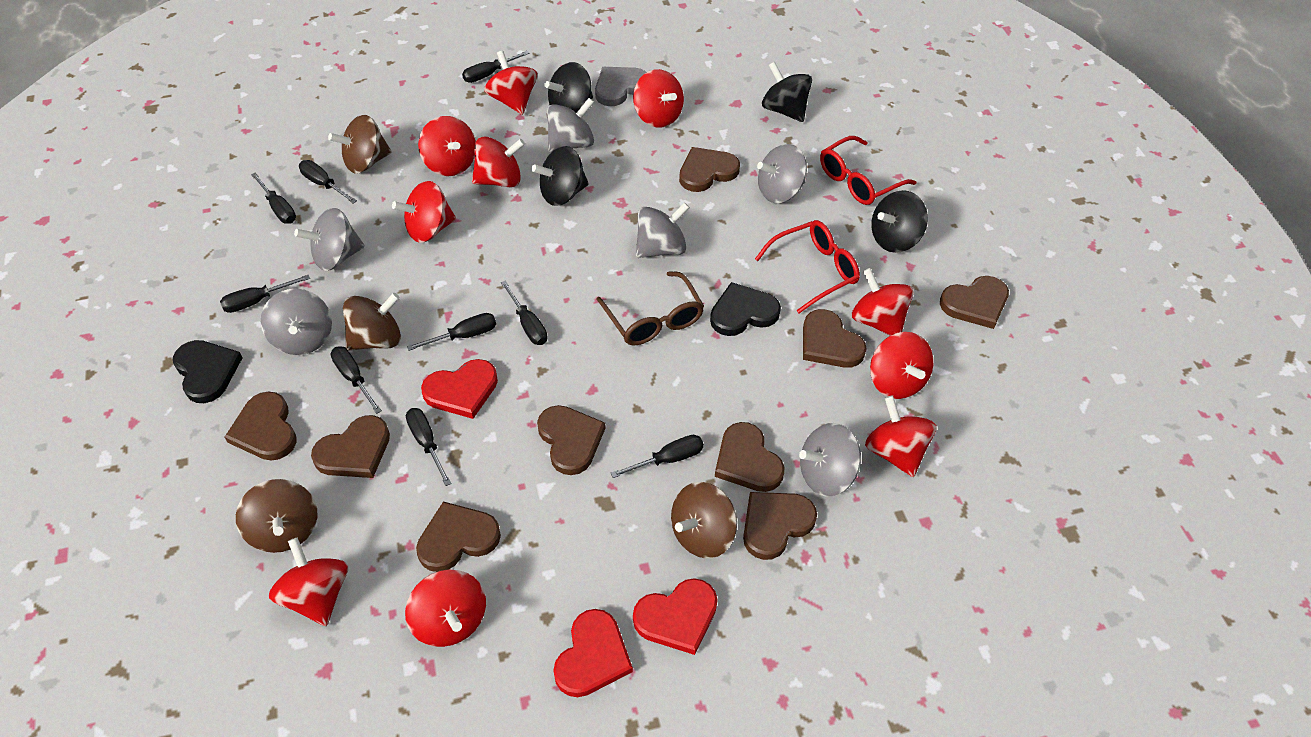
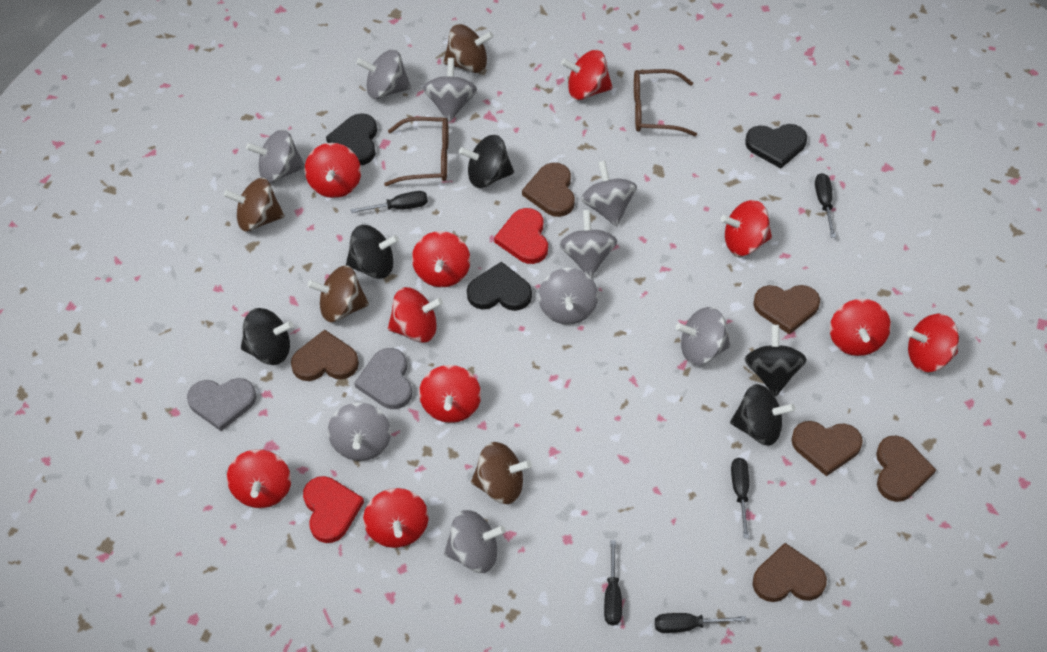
black heart: 2 -> 3
black screwdriver: 9 -> 5
black spinning top: 4 -> 5
brown glasses: 1 -> 2
brown heart: 9 -> 6
grey heart: 1 -> 2
grey spinning top: 6 -> 9
red glasses: 2 -> 0
red heart: 3 -> 2

